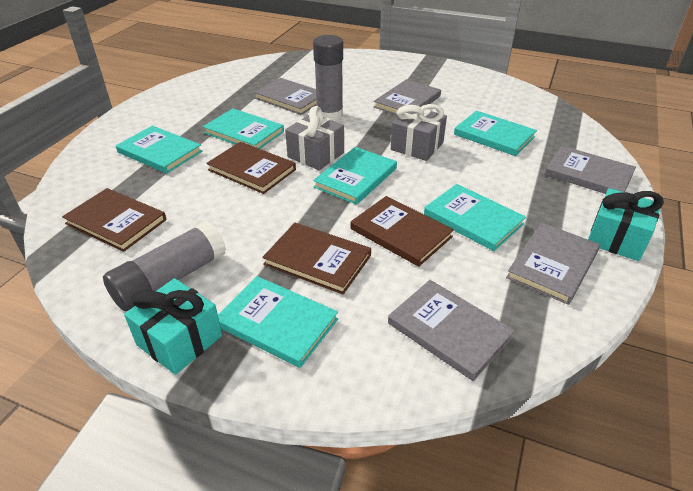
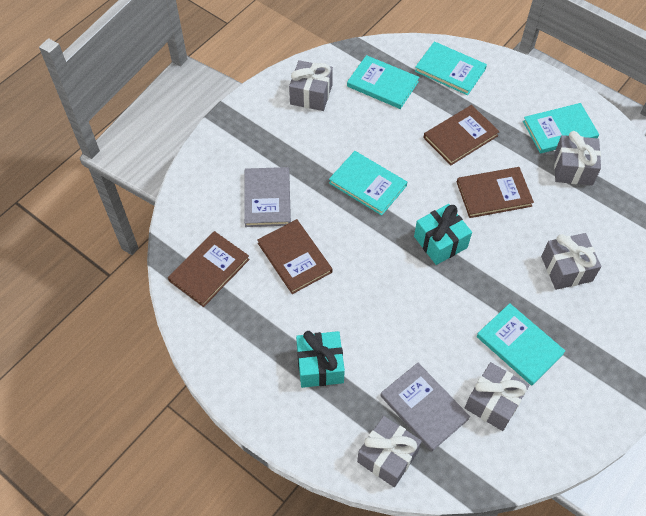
grey book: 5 -> 2
grey gift: 2 -> 5
grey glue stick: 2 -> 0
turquoise book: 6 -> 5

